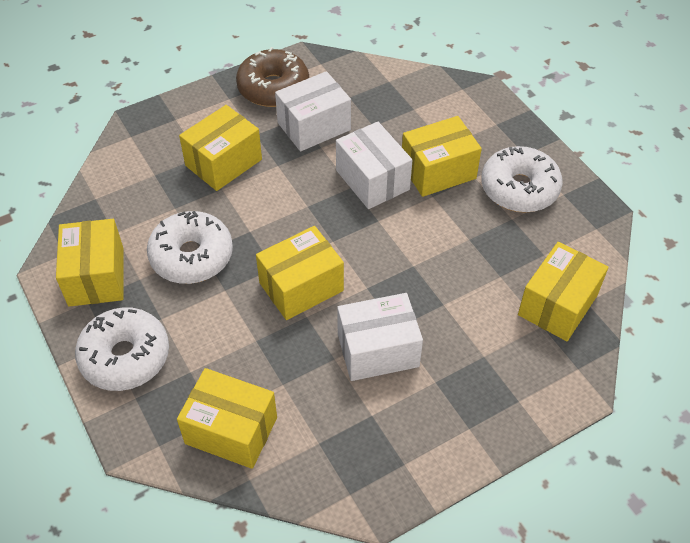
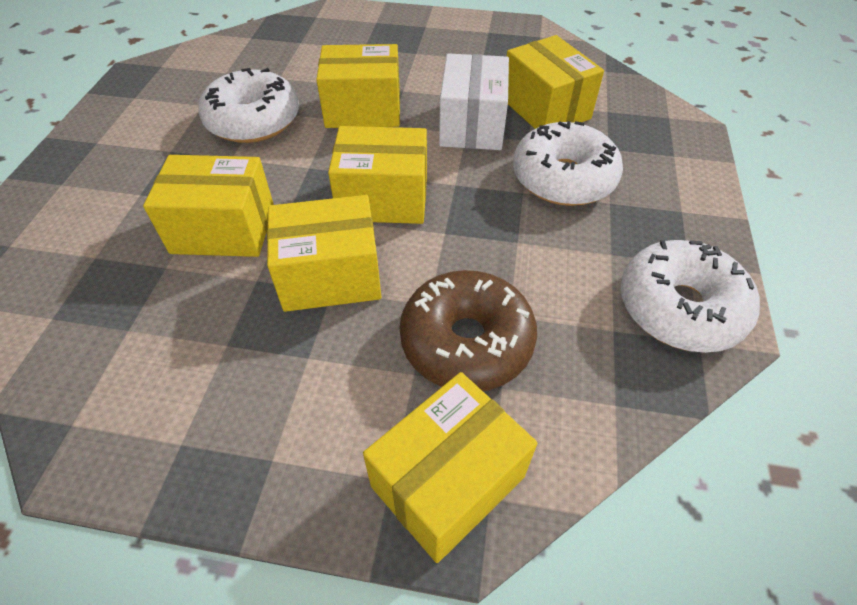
white box: 3 -> 1

